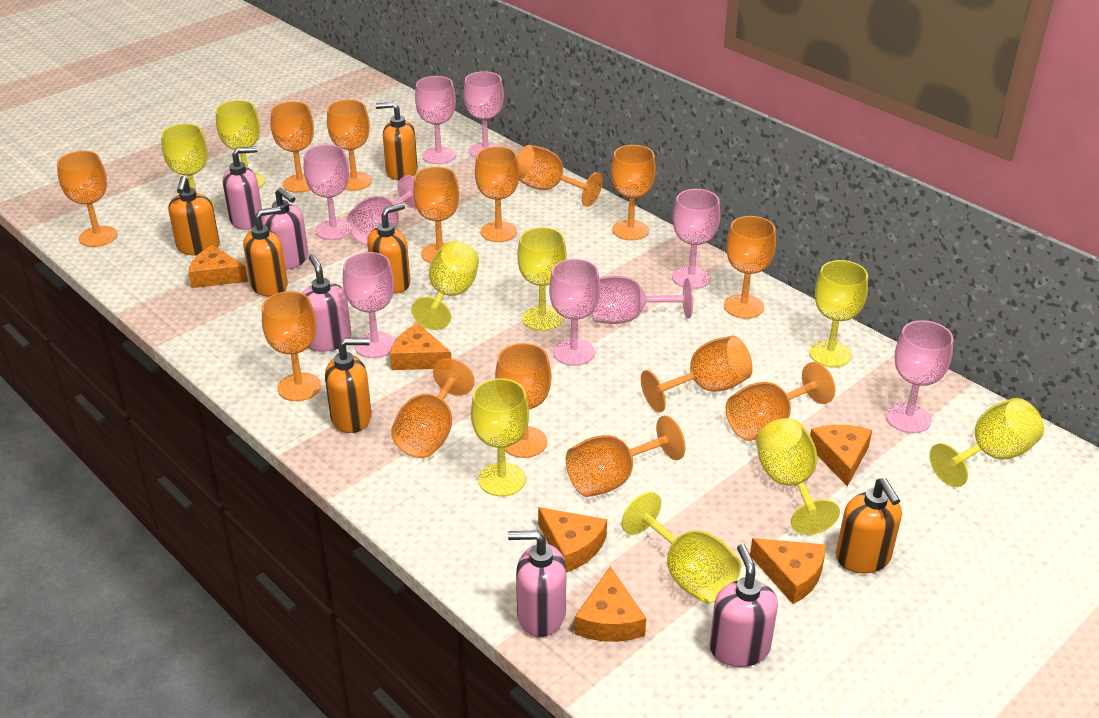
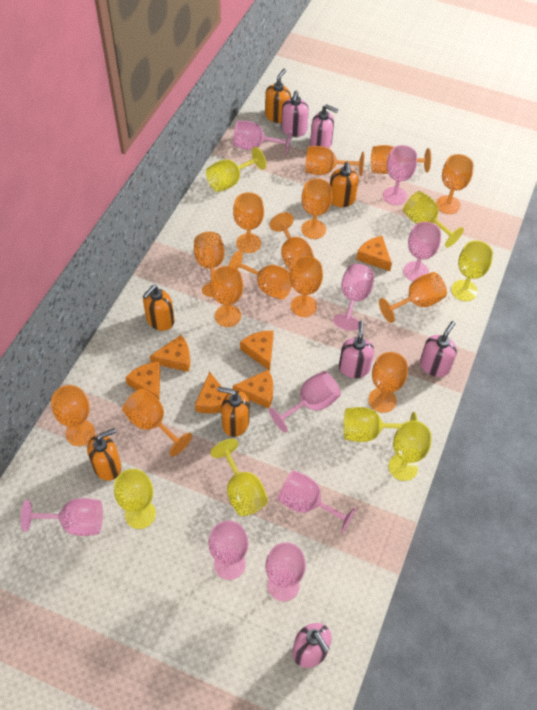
orange soap dispenser: 6 -> 5
yellow goblet: 9 -> 7

